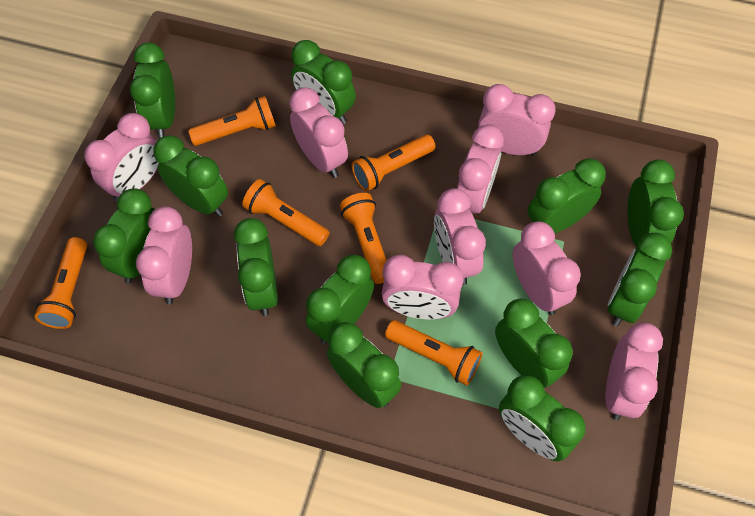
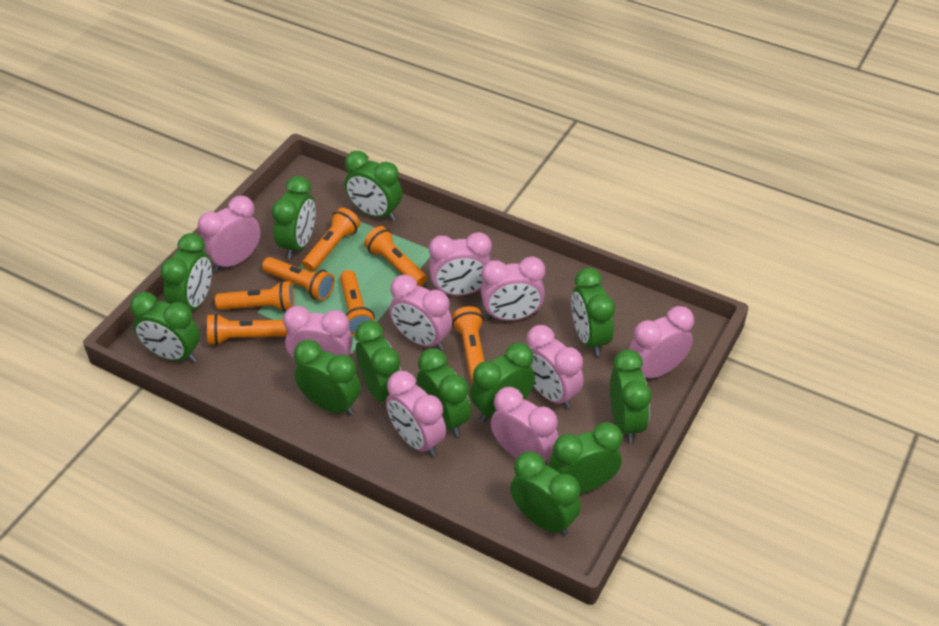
orange flashlight: 6 -> 7

